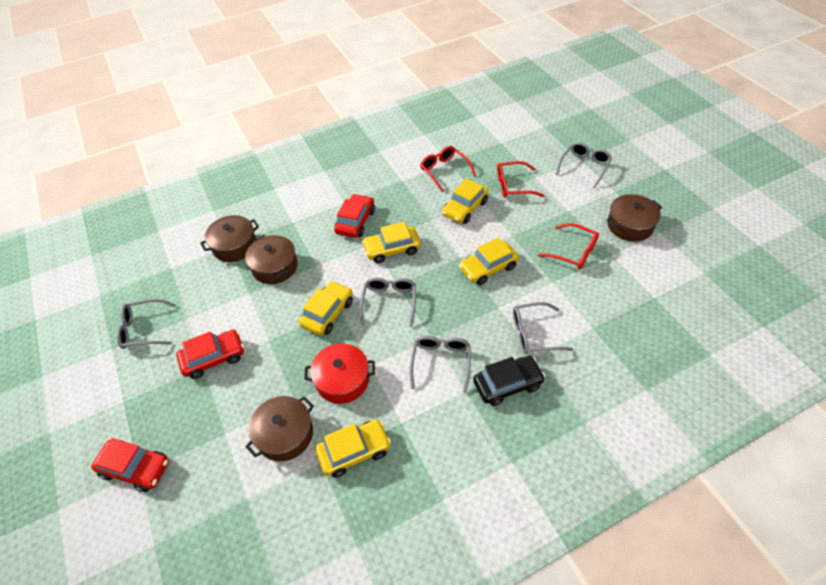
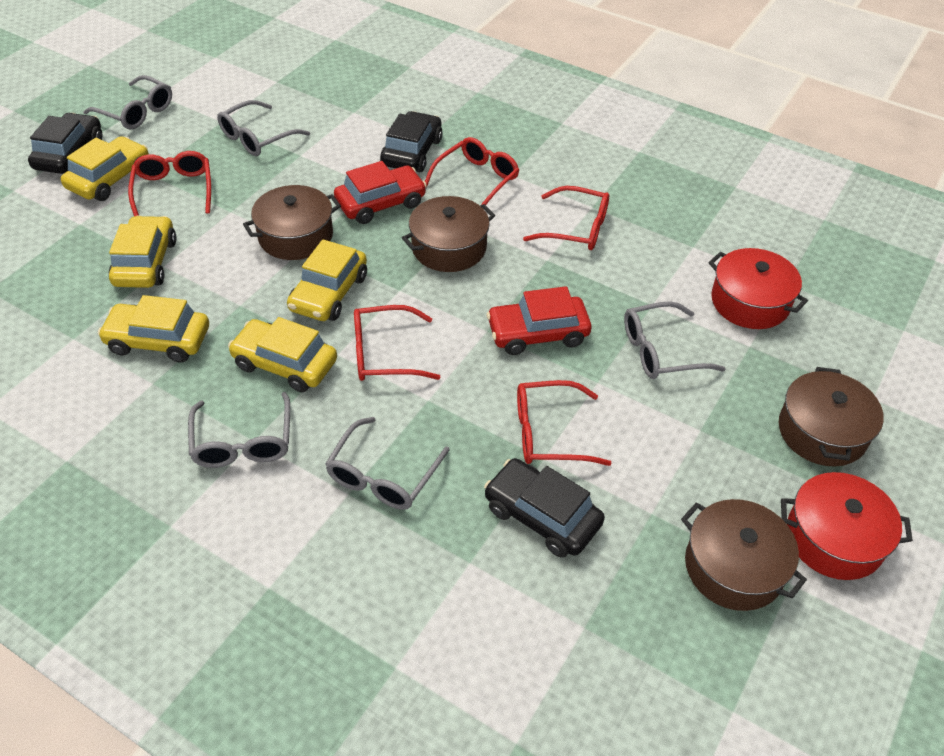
black car: 1 -> 3
red car: 3 -> 2
red glasses: 3 -> 5
red pot: 1 -> 2

